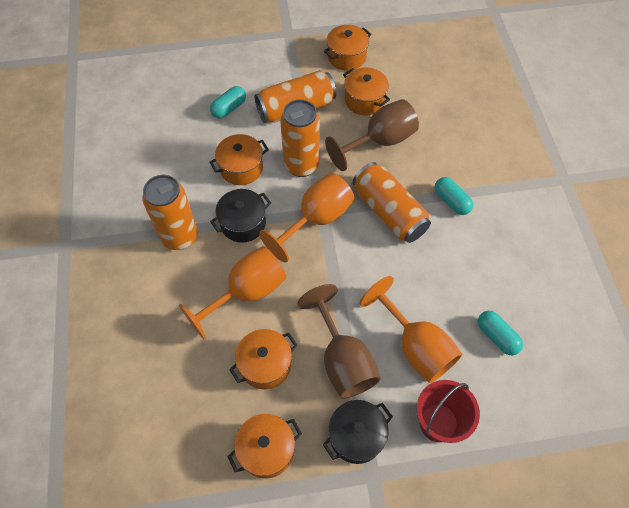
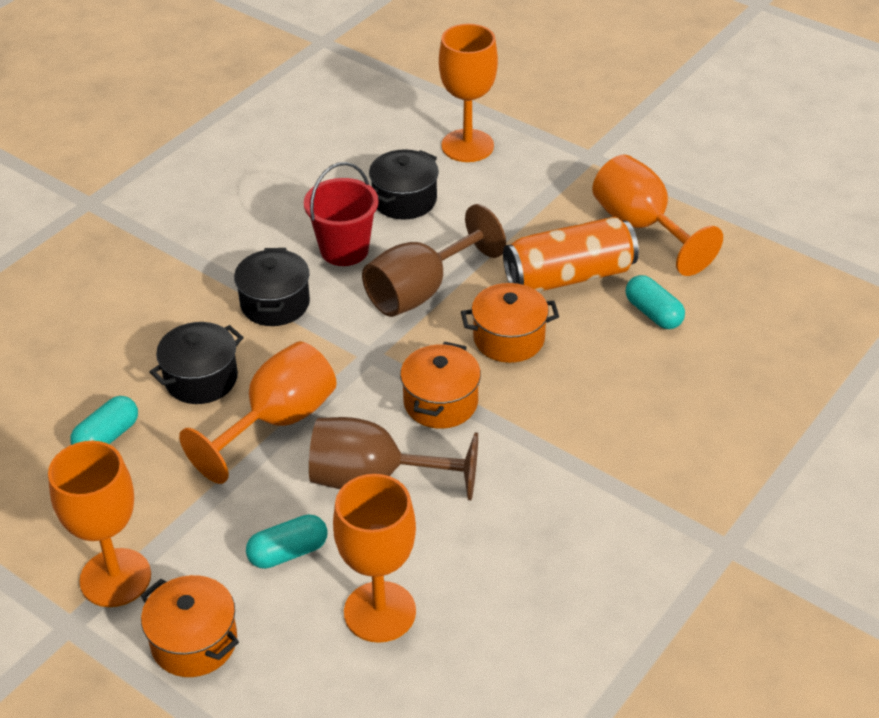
black pot: 2 -> 3
orange can: 4 -> 1
orange goblet: 3 -> 5
orange pot: 5 -> 3

